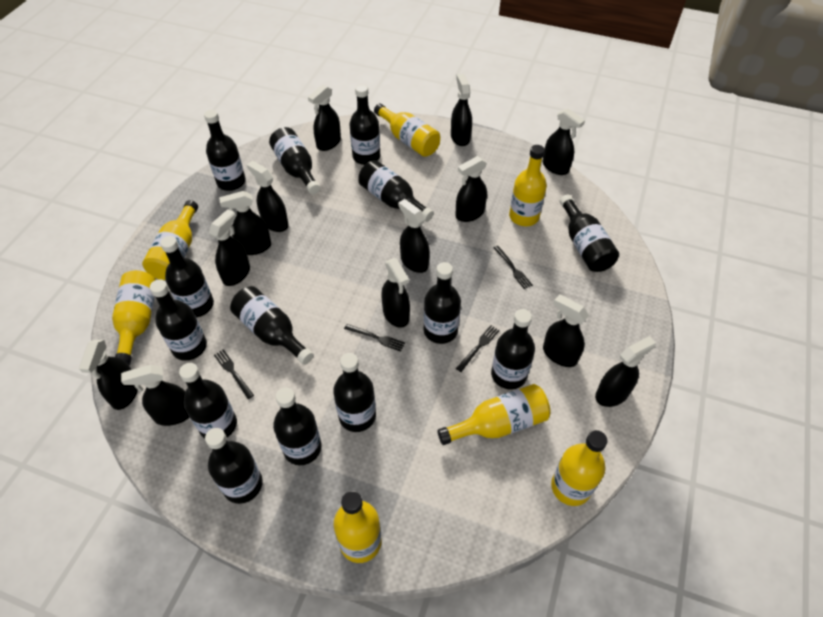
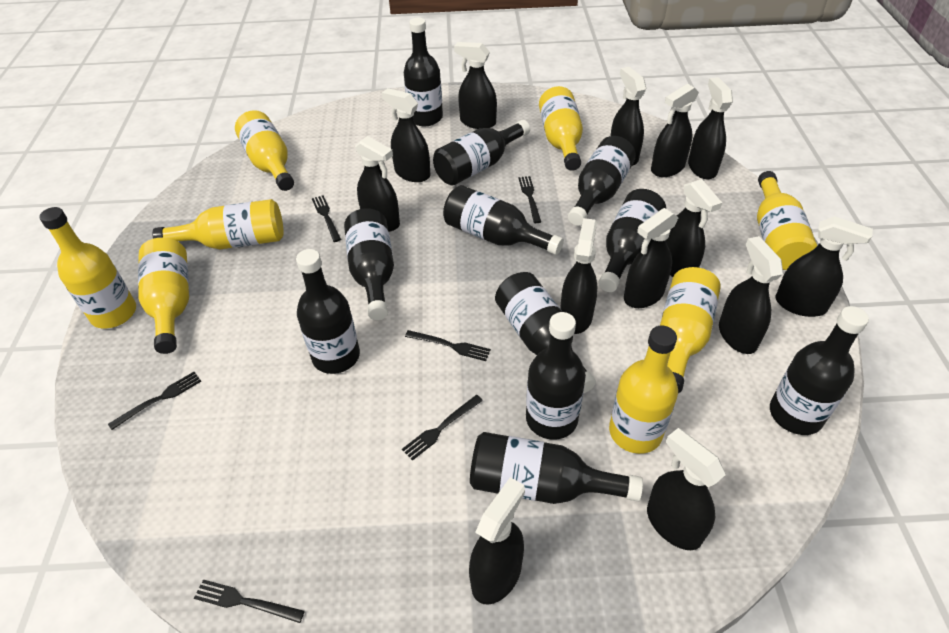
black bottle: 14 -> 11
black fork: 4 -> 6
yellow bottle: 7 -> 8

